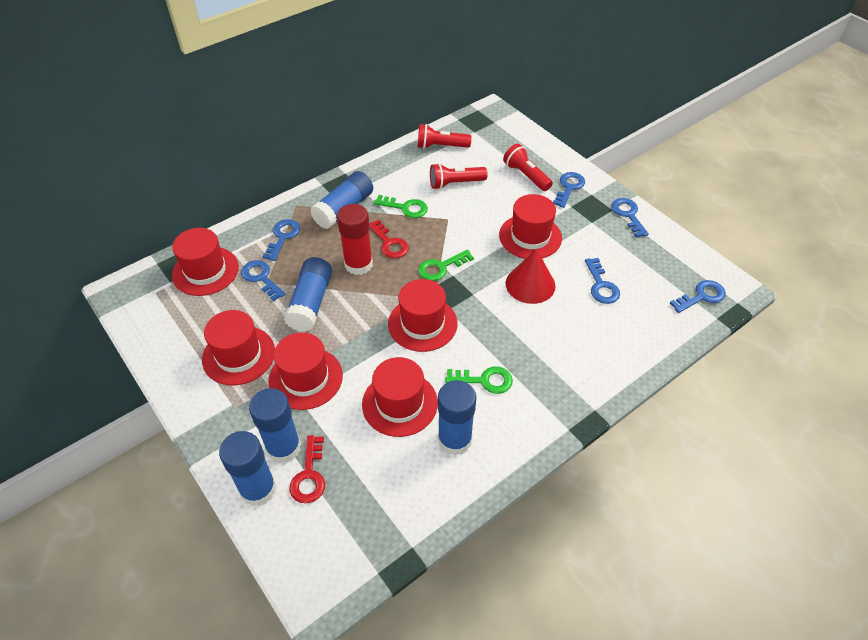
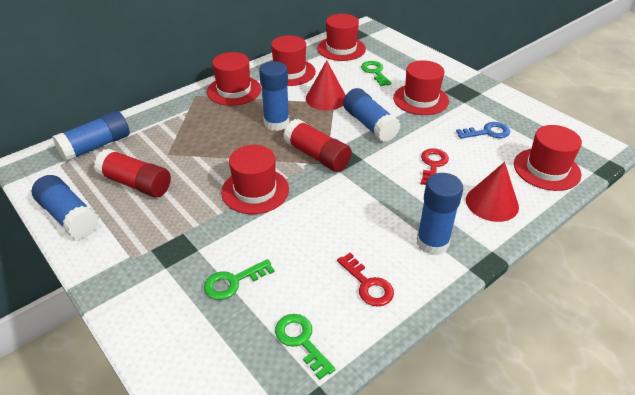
blue key: 6 -> 1
red cone: 1 -> 2
red flashlight: 3 -> 0
red glue stick: 1 -> 2

